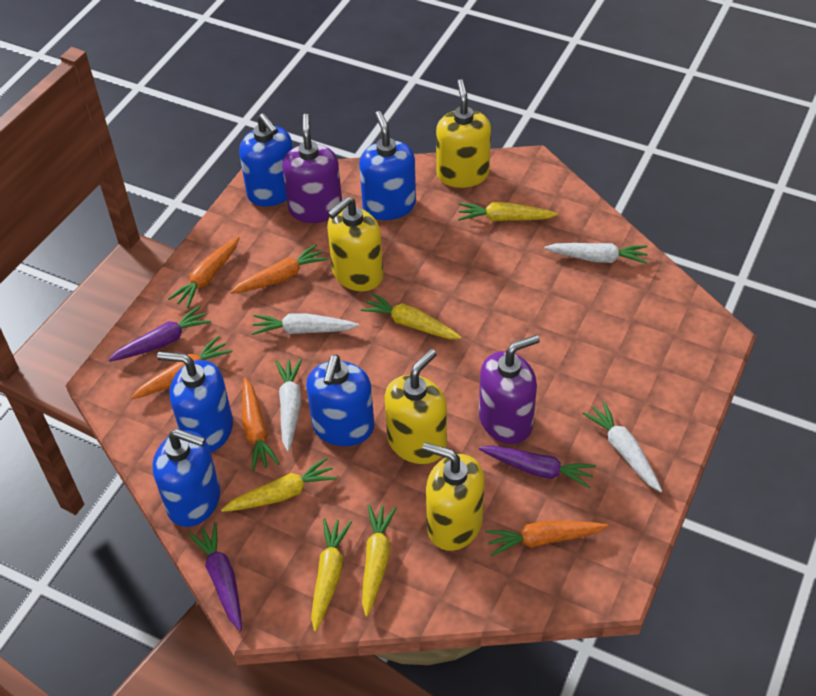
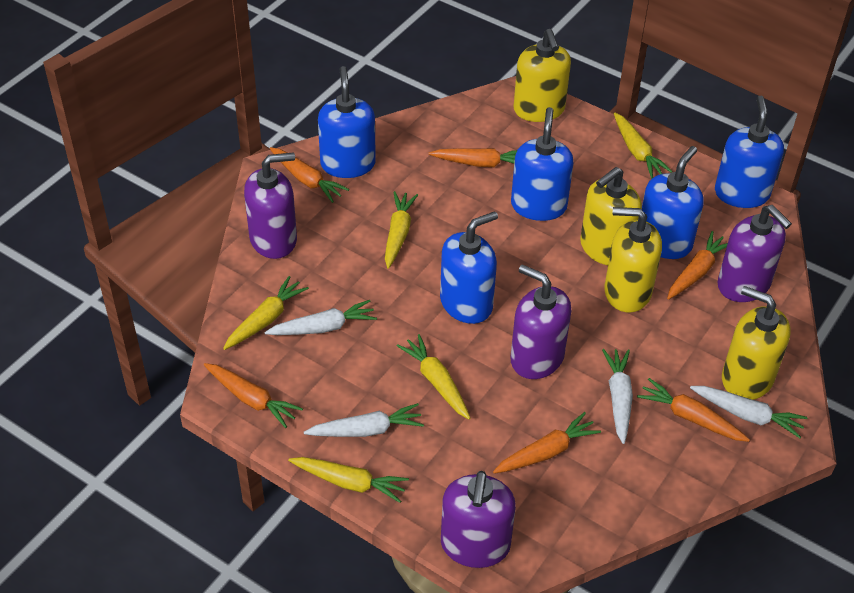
orange carrot: 5 -> 6
purple carrot: 3 -> 0
purple soap dispenser: 2 -> 4

